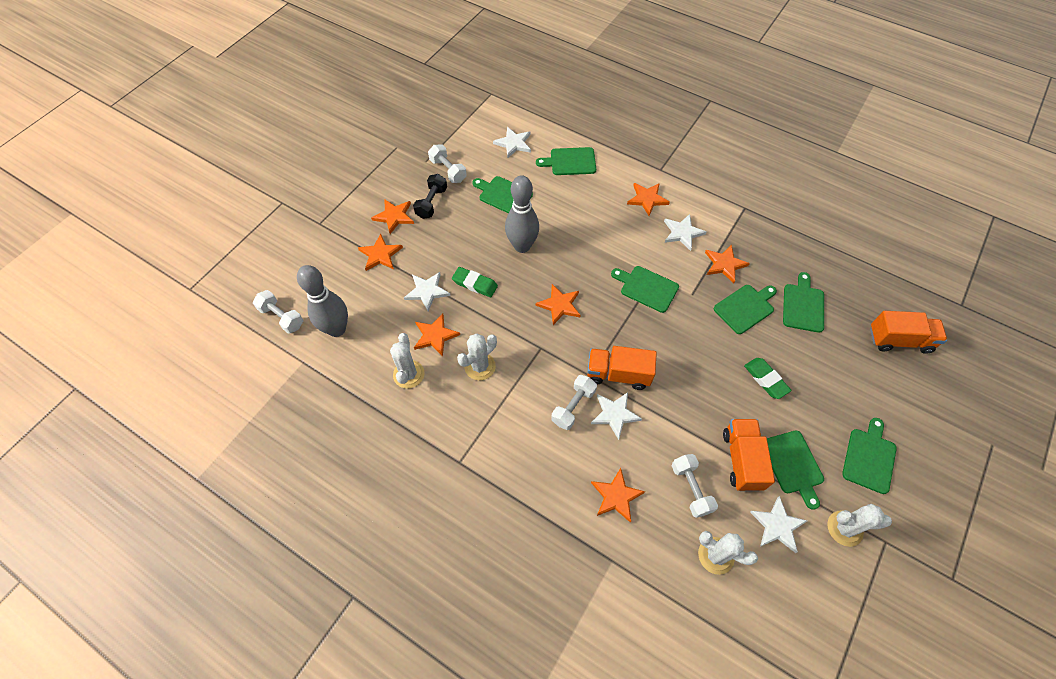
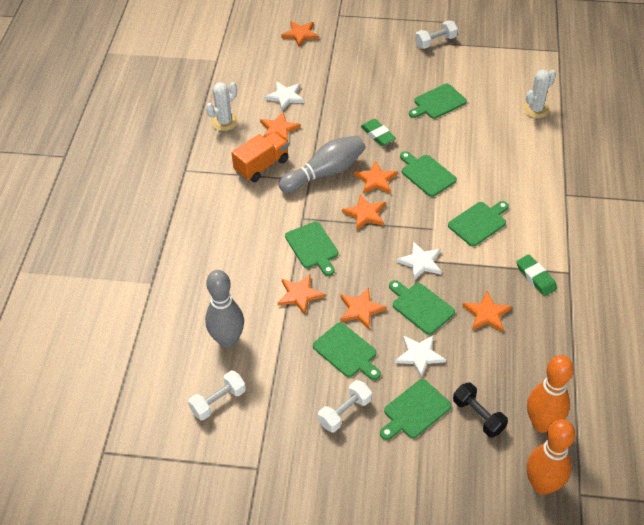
orange bowling pin: 0 -> 2
orange truck: 3 -> 1
white cactus: 4 -> 2
white dumbbell: 4 -> 3
white star: 5 -> 3

